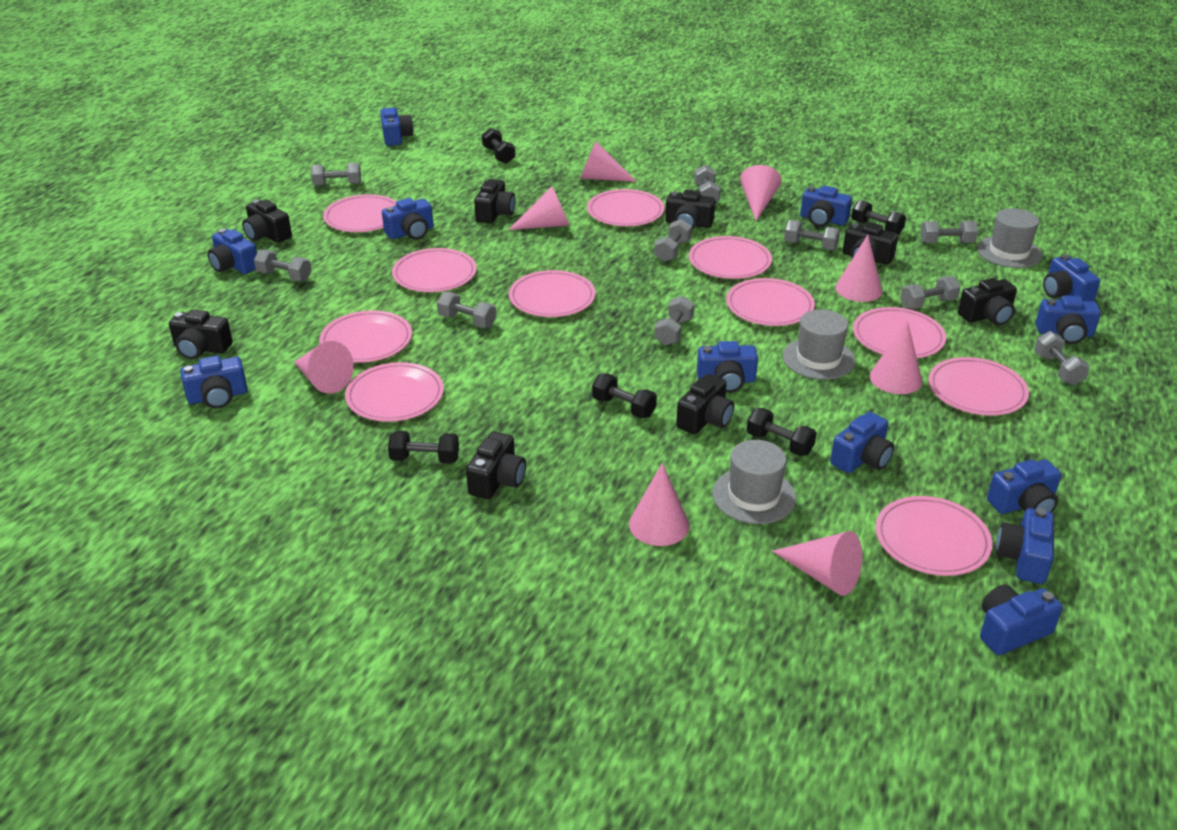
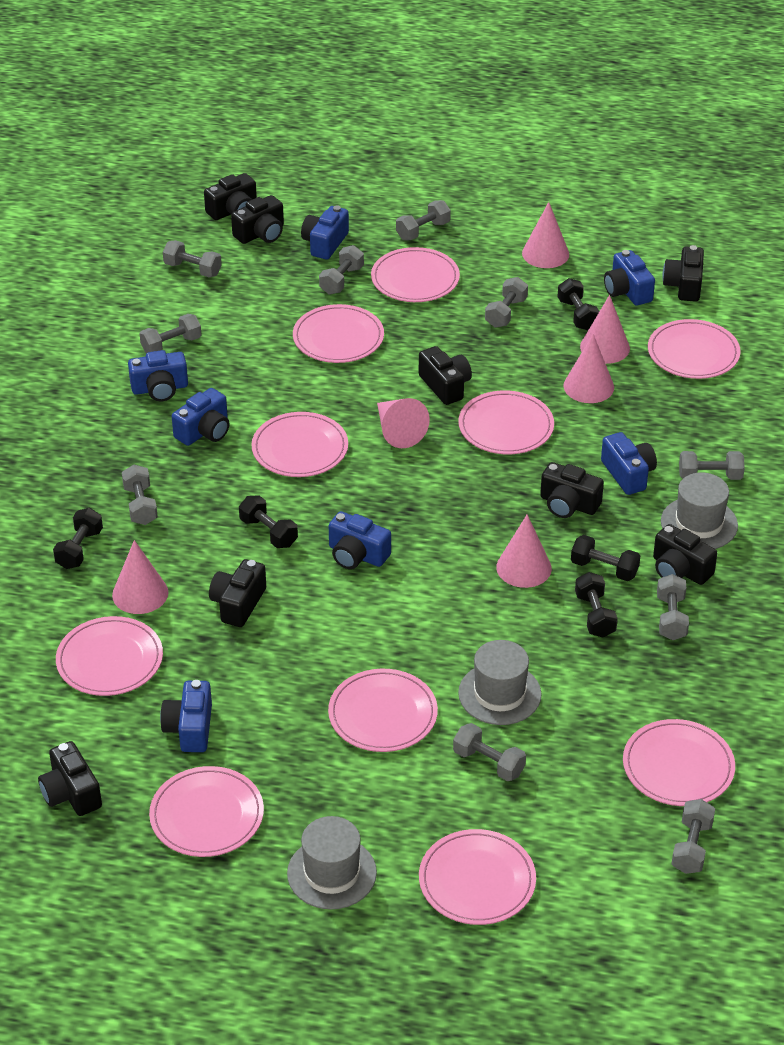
blue camera: 12 -> 7
pink cone: 8 -> 6
pink plate: 11 -> 10

